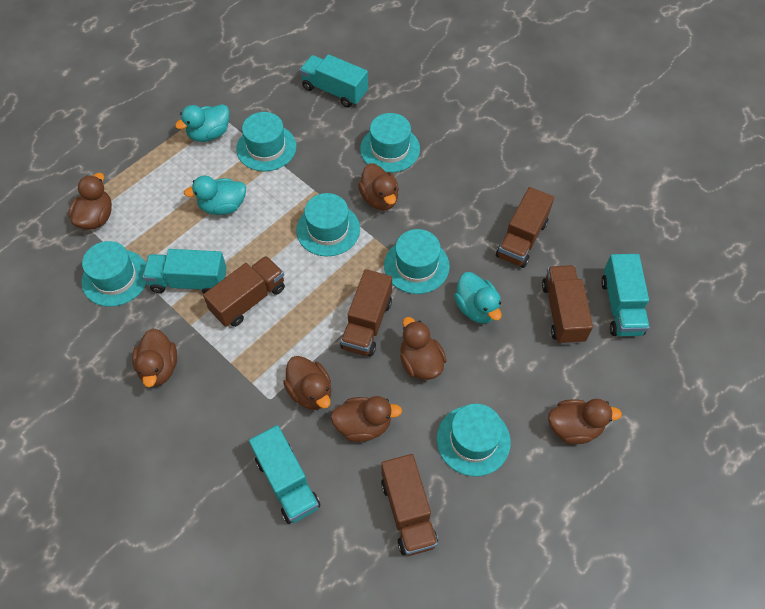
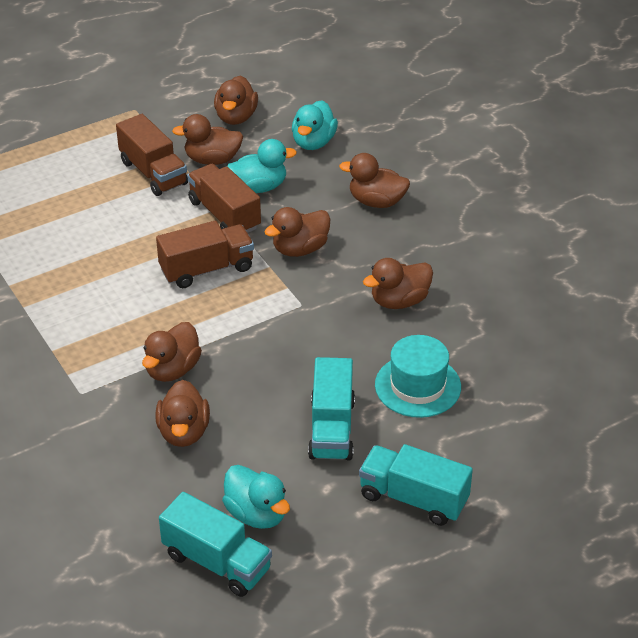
brown truck: 5 -> 3
turquoise hat: 6 -> 1
turquoise truck: 4 -> 3

